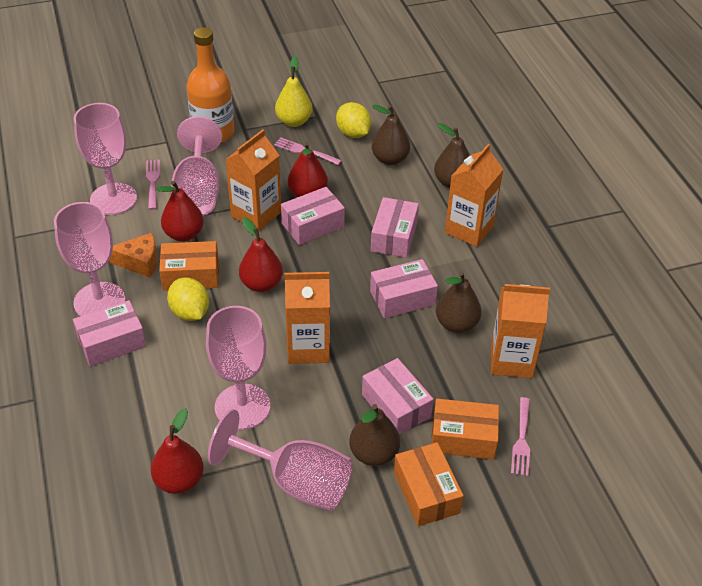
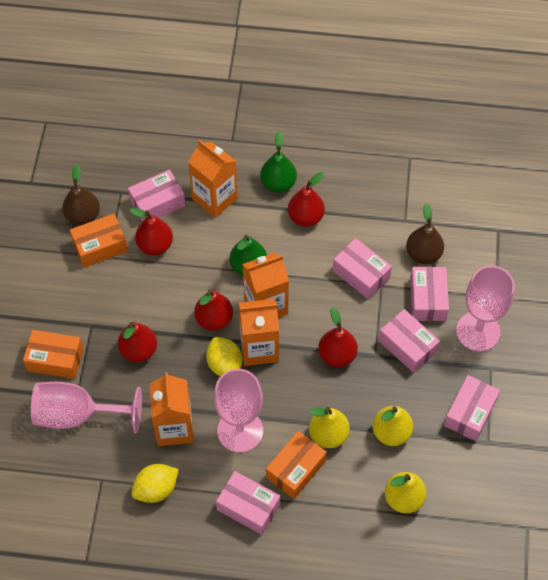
brown pear: 4 -> 2
green pear: 0 -> 2
orange bottle: 1 -> 0
orange cheese: 1 -> 0
pink box: 5 -> 6
pink fork: 3 -> 0
pink goblet: 5 -> 3
red pear: 4 -> 5
yellow pear: 1 -> 3

